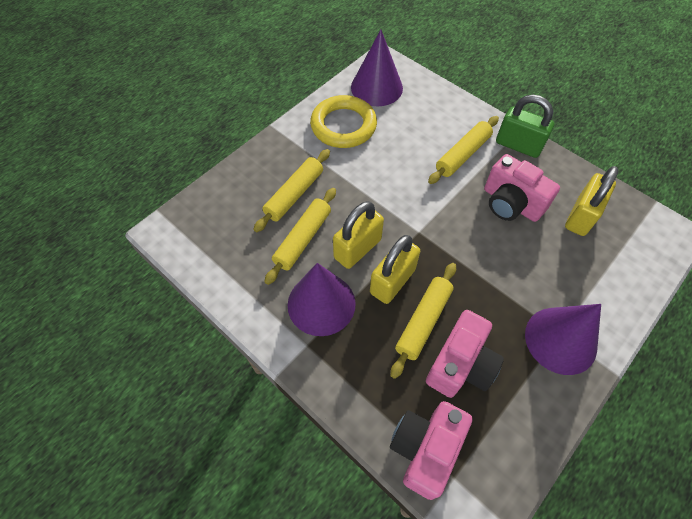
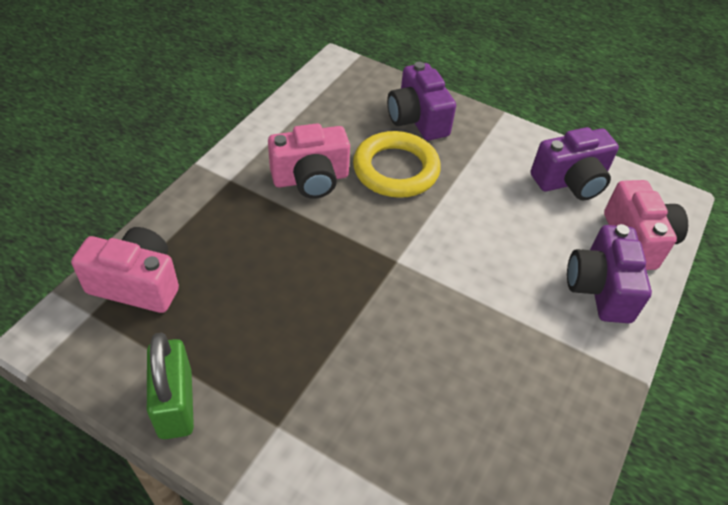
purple camera: 0 -> 3
purple cone: 3 -> 0
yellow padlock: 3 -> 0
yellow rolling pin: 4 -> 0

